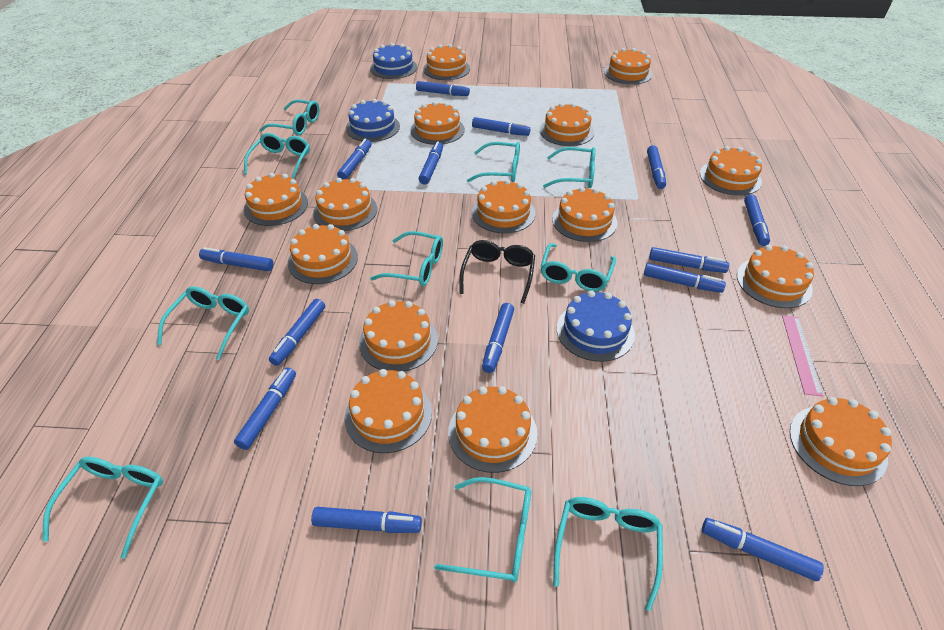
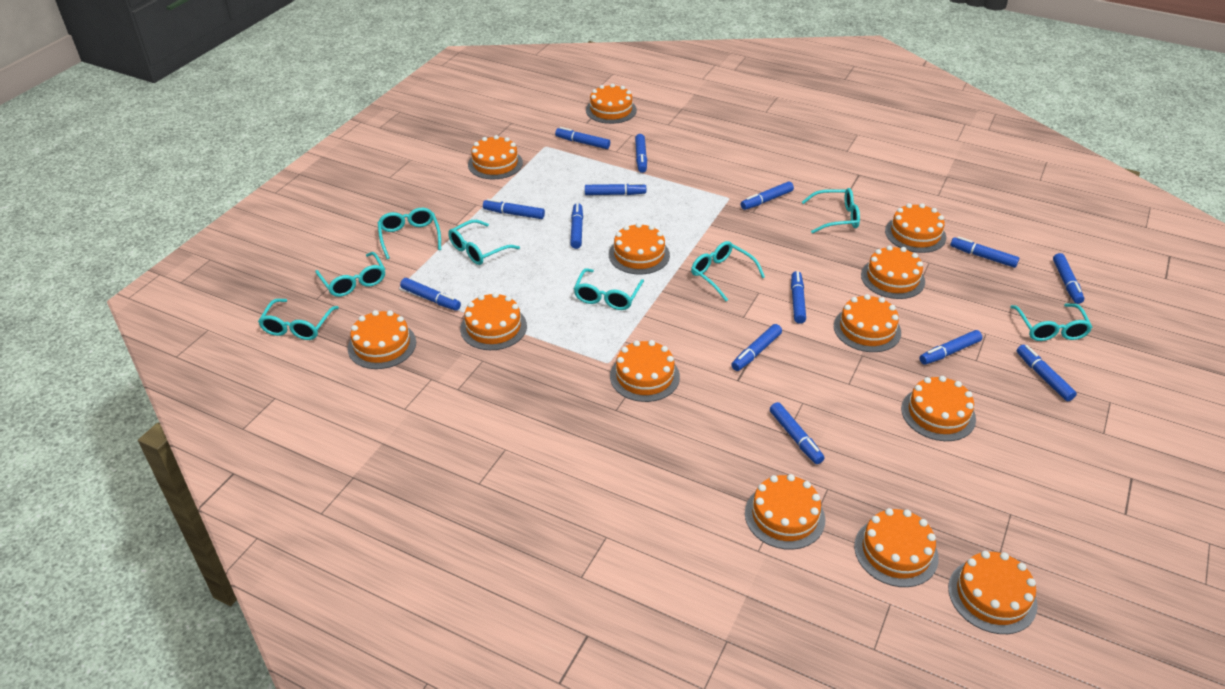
black glasses: 1 -> 0
blue cake: 3 -> 0
orange cake: 15 -> 13
pink ruler: 1 -> 0
turquoise glasses: 10 -> 8

